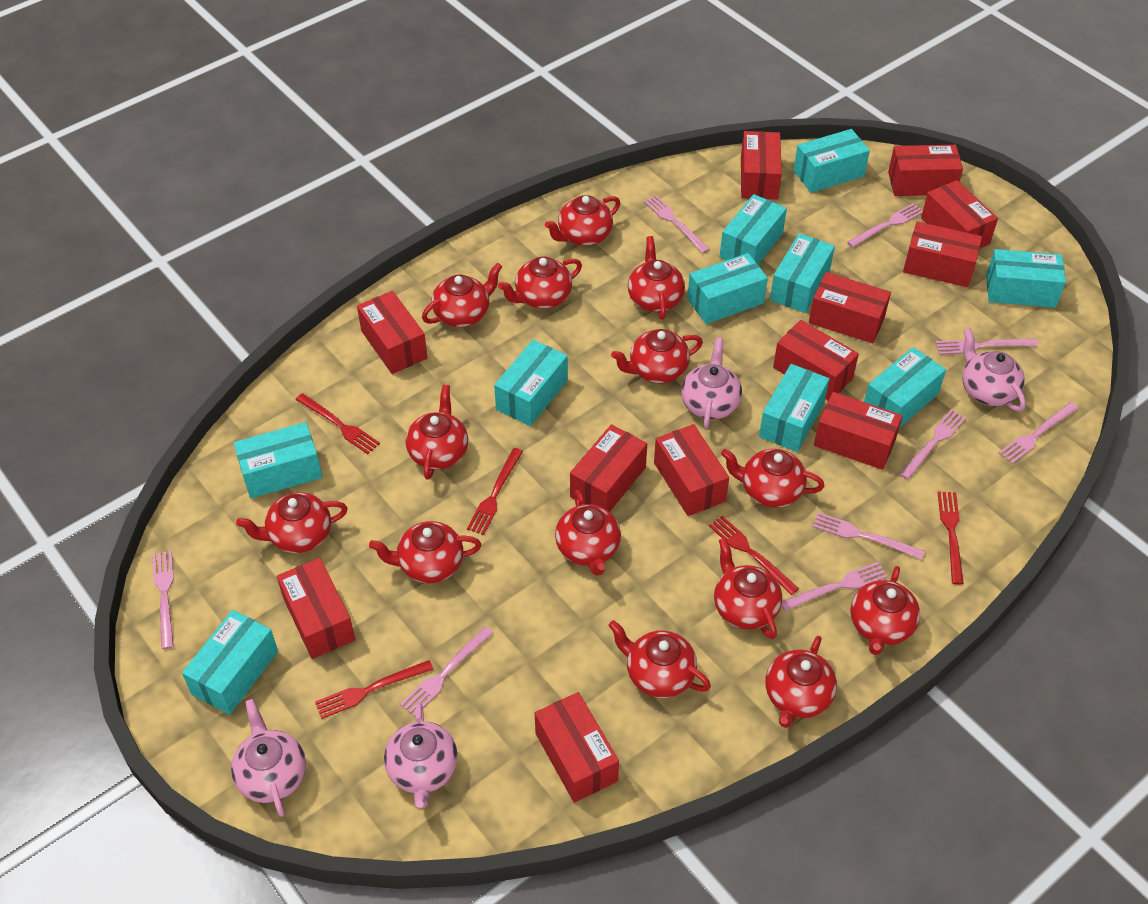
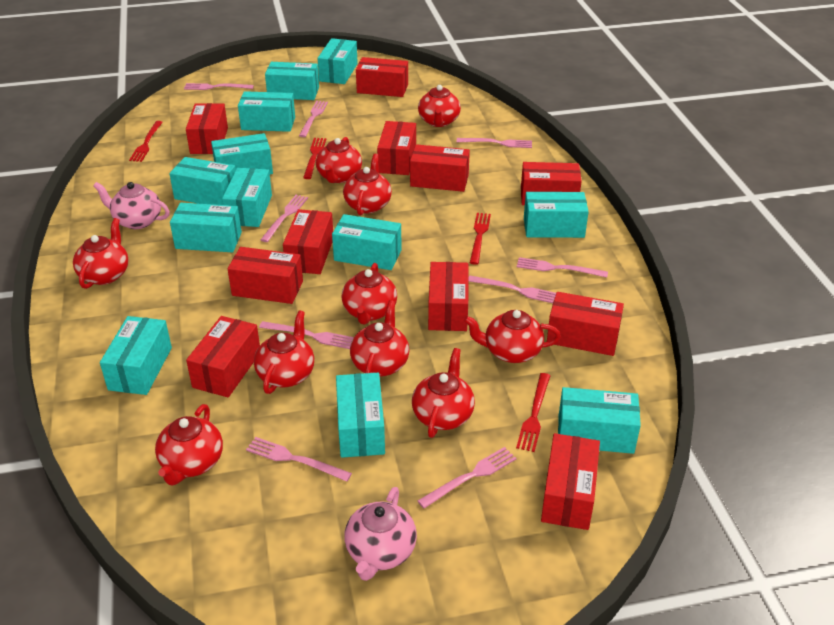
pink teapot: 4 -> 2
red box: 12 -> 11
red fork: 5 -> 4
red teapot: 14 -> 10
turquoise box: 10 -> 12

